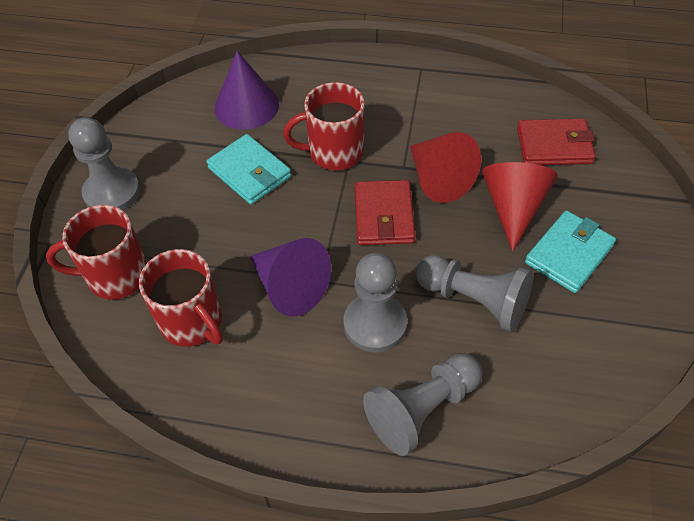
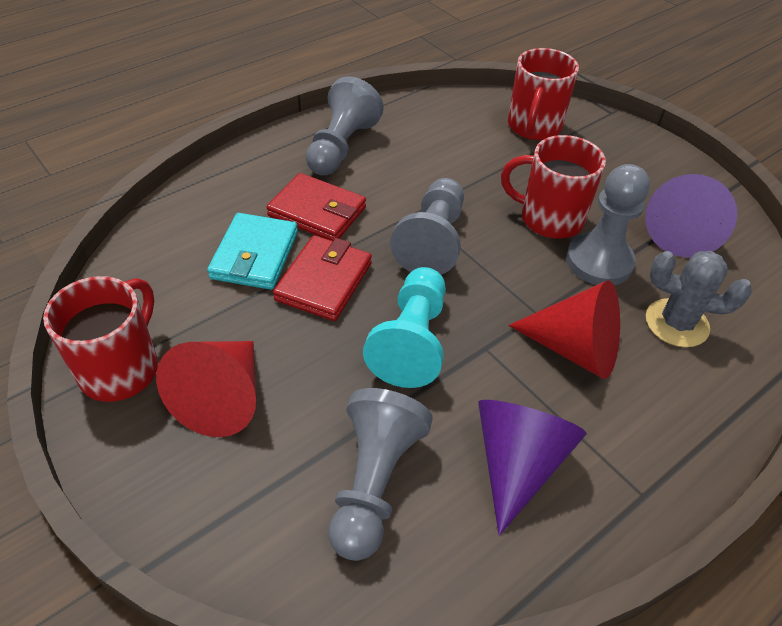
grey cactus: 0 -> 1
turquoise pawn: 0 -> 1
turquoise wallet: 2 -> 1

